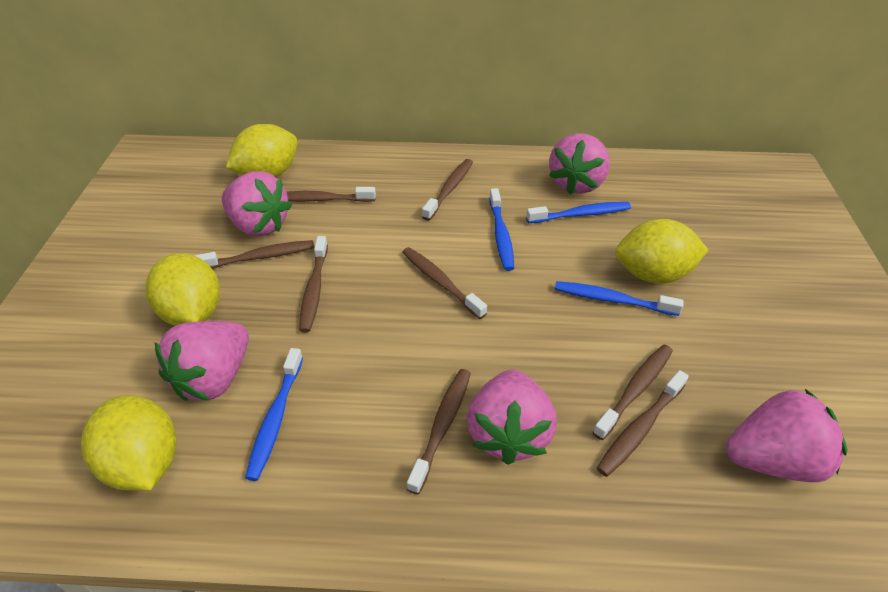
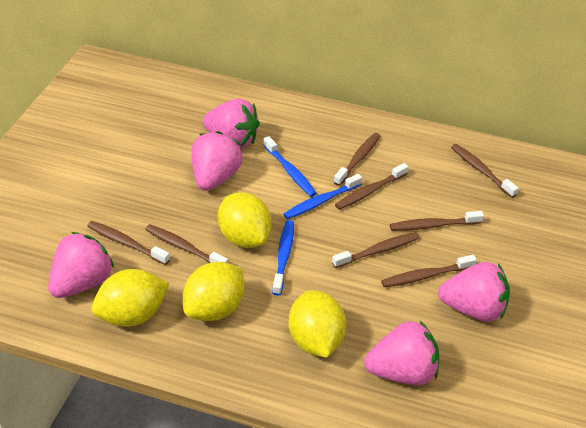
blue toothbrush: 4 -> 3

